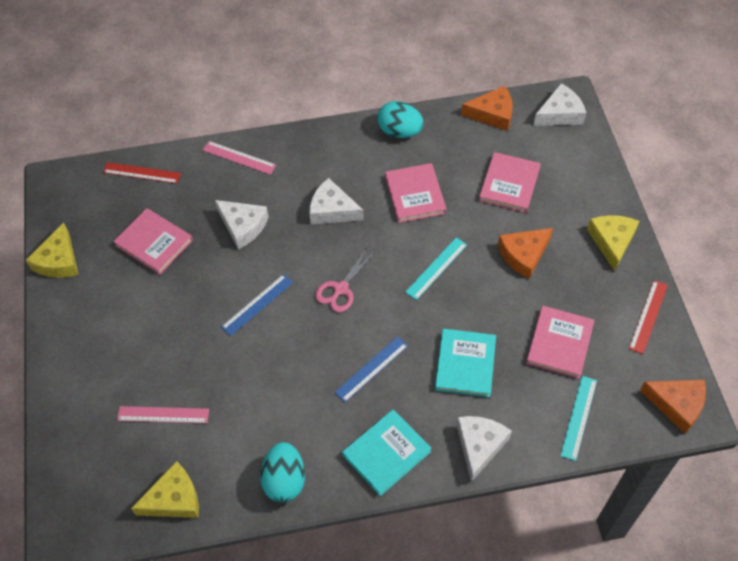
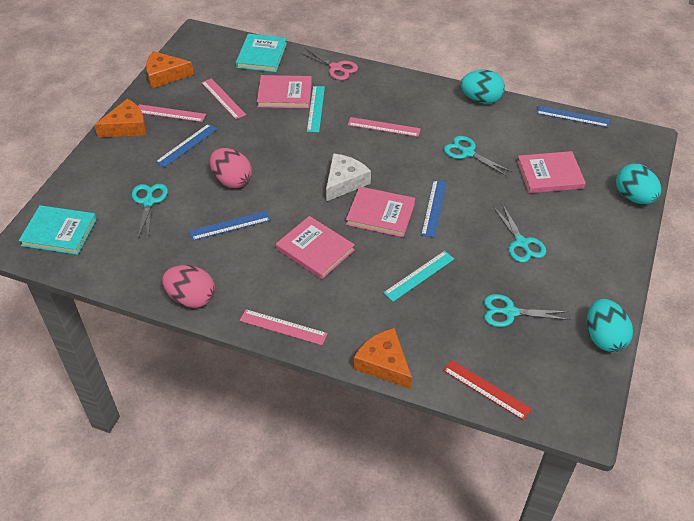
blue ruler: 2 -> 4
pink egg: 0 -> 2
pink ruler: 2 -> 4
red ruler: 2 -> 1
turquoise egg: 2 -> 3
turquoise scissors: 0 -> 4
white cheese: 4 -> 1
yellow cheese: 3 -> 0

